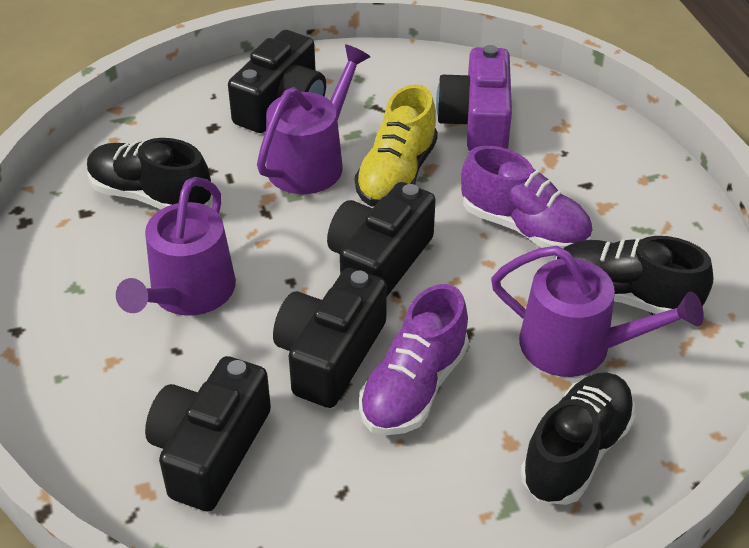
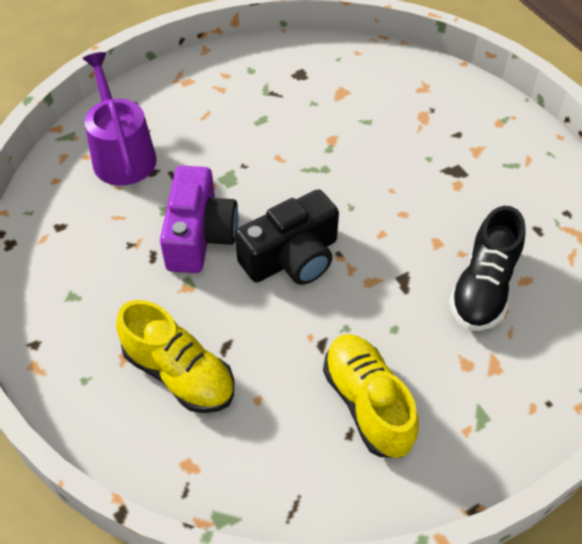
black camera: 4 -> 1
black shoe: 3 -> 1
purple shoe: 2 -> 0
purple watering can: 3 -> 1
yellow shoe: 1 -> 2

